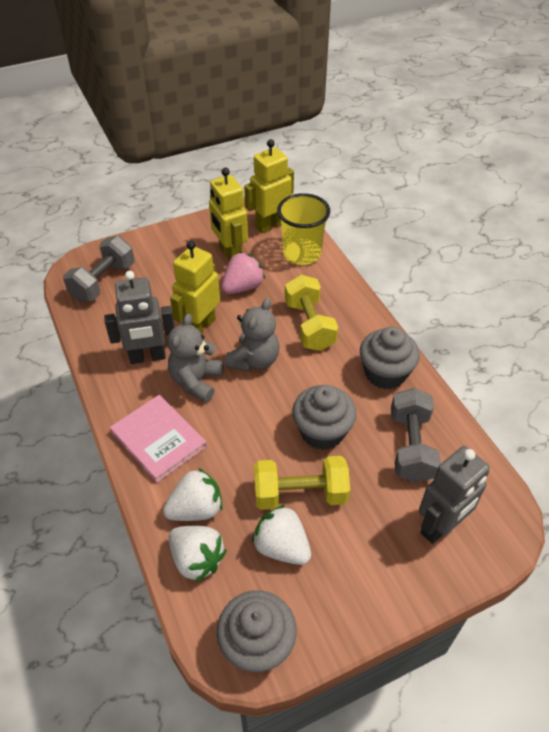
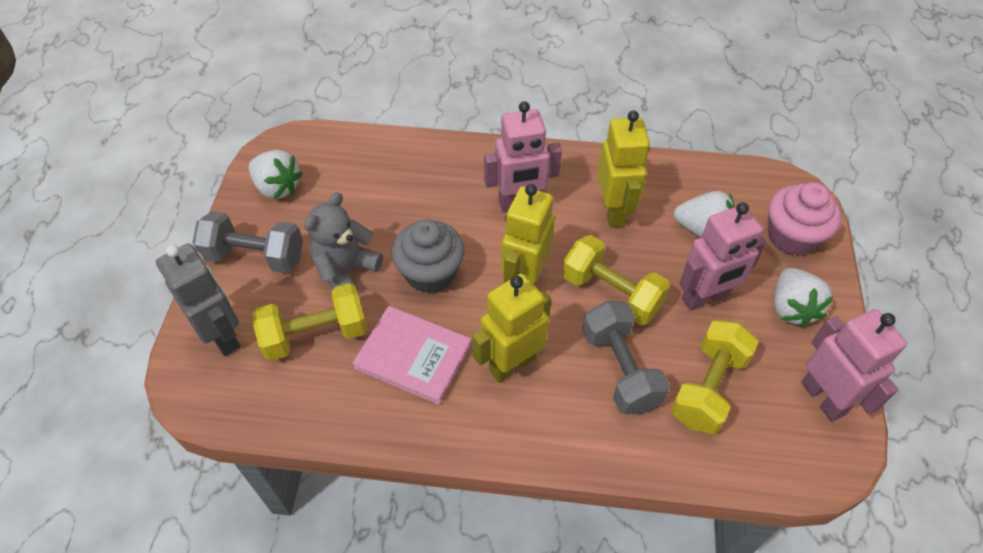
grey cupcake: 3 -> 1
grey robot: 2 -> 1
grey teddy bear: 2 -> 1
pink cupcake: 0 -> 1
pink robot: 0 -> 3
pink strawberry: 1 -> 0
yellow cup: 1 -> 0
yellow dumbbell: 2 -> 3

